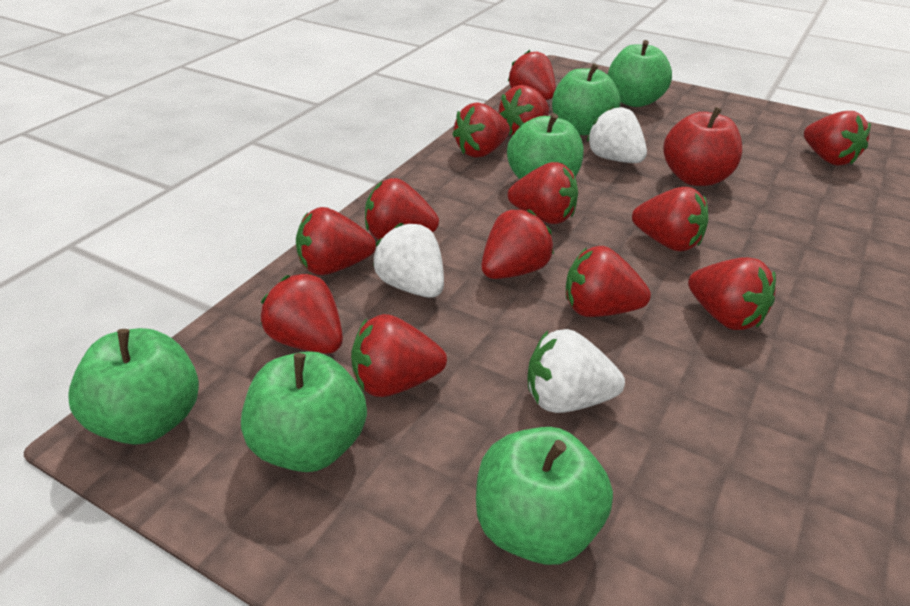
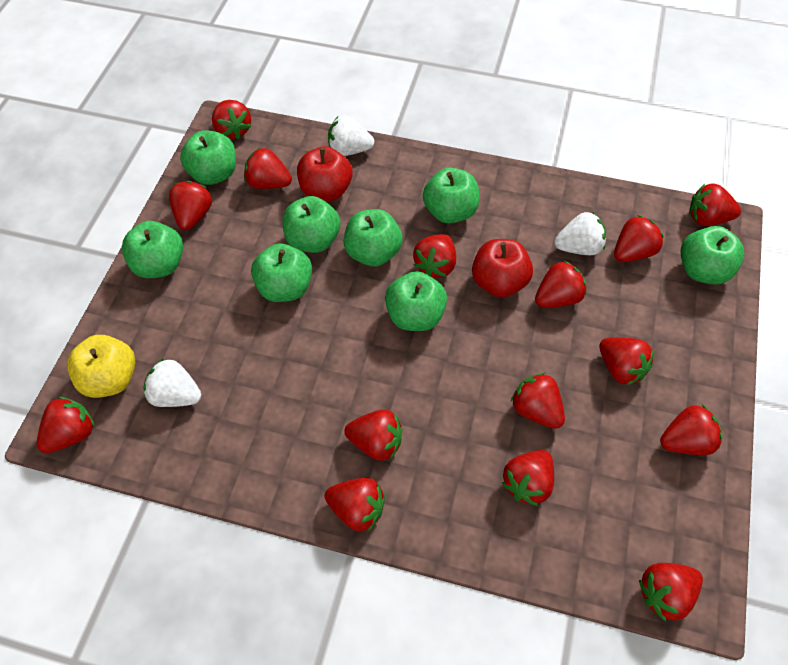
green apple: 6 -> 8
red apple: 1 -> 2
red strawberry: 13 -> 15
yellow apple: 0 -> 1

